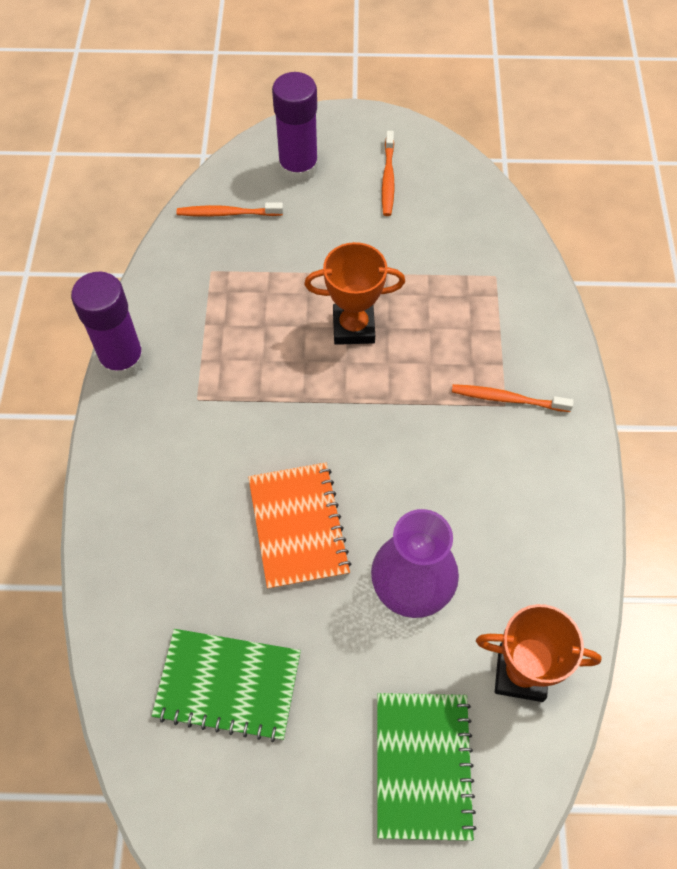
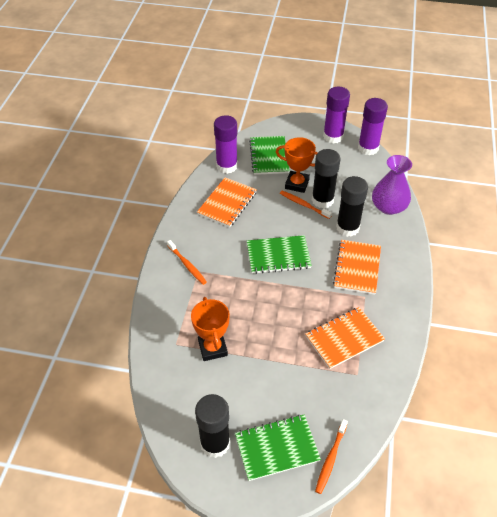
black glue stick: 0 -> 3
green notebook: 2 -> 3
orange notebook: 1 -> 3
purple glue stick: 2 -> 3

